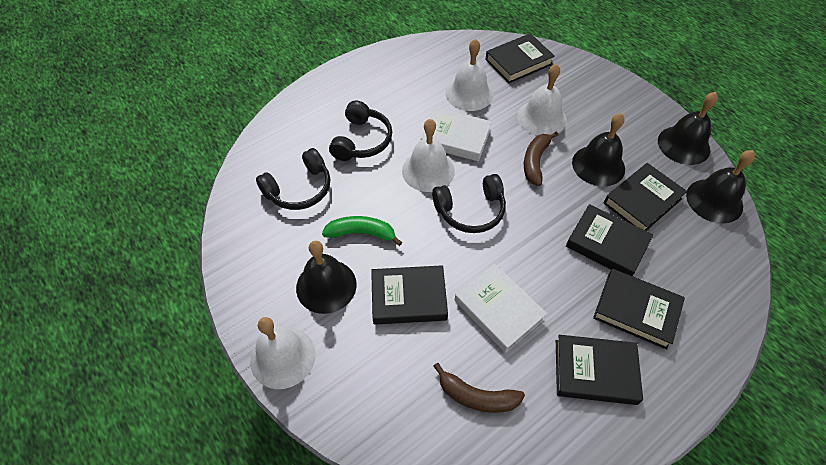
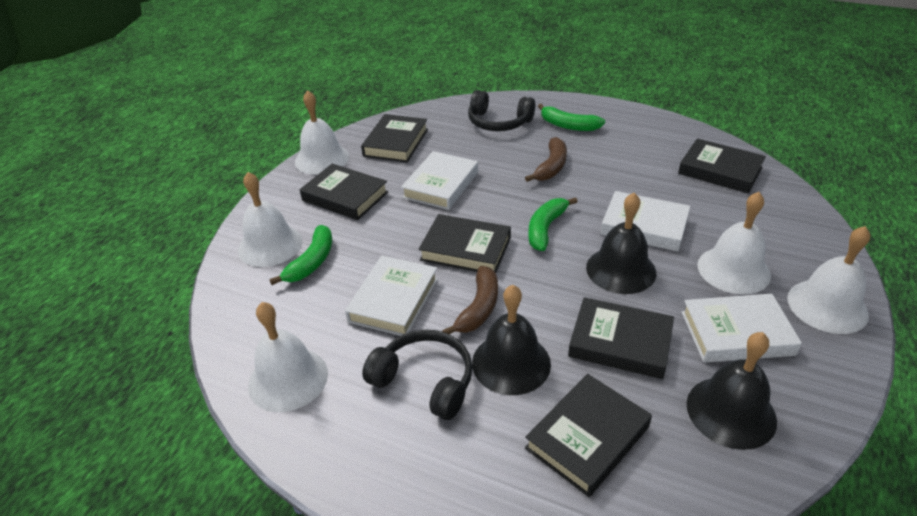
black bell: 4 -> 3
black headphones: 3 -> 2
green banana: 1 -> 3
white bell: 4 -> 5
white book: 2 -> 4

